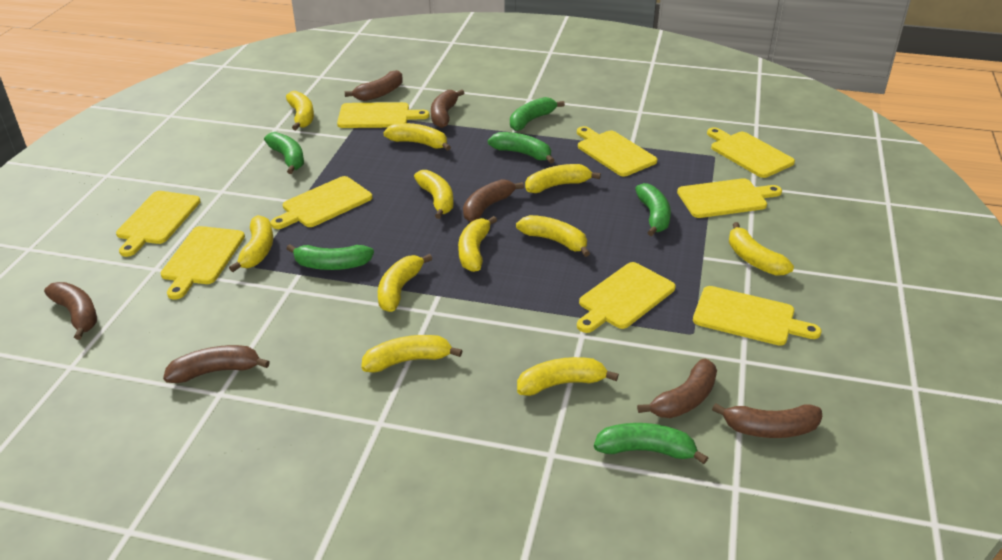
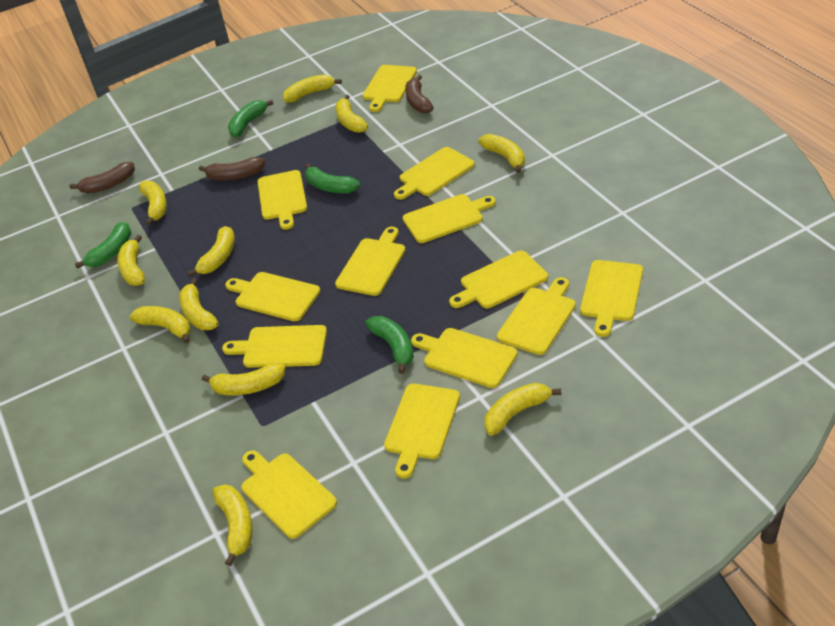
brown banana: 7 -> 3
green banana: 6 -> 4
yellow cutting board: 9 -> 13

